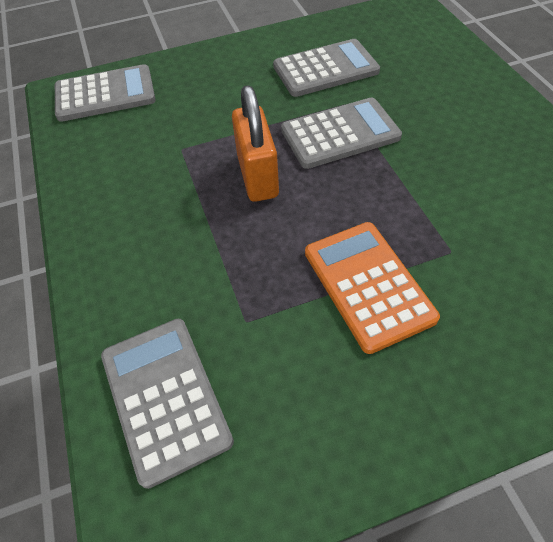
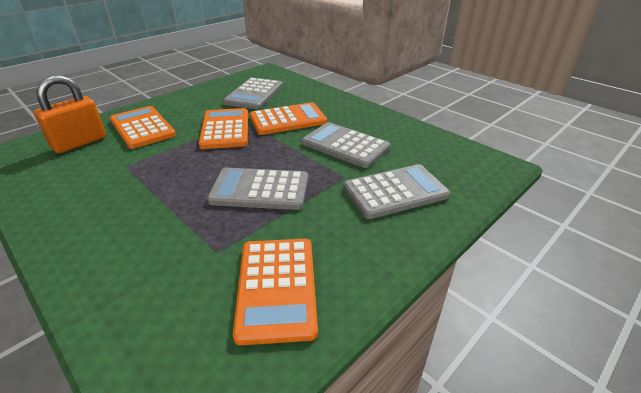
orange calculator: 1 -> 4

